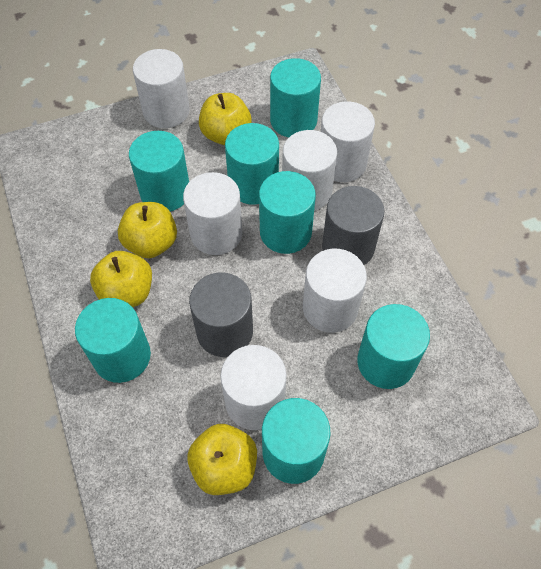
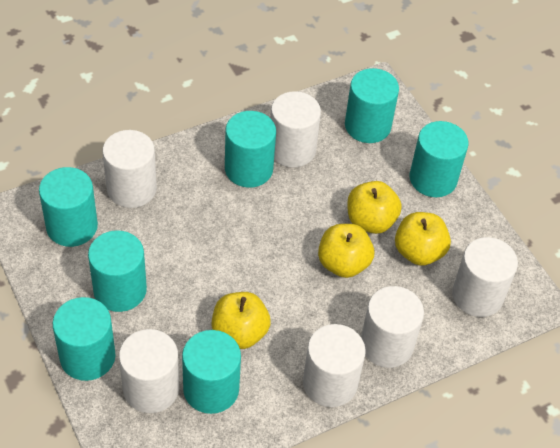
grey cylinder: 2 -> 0

